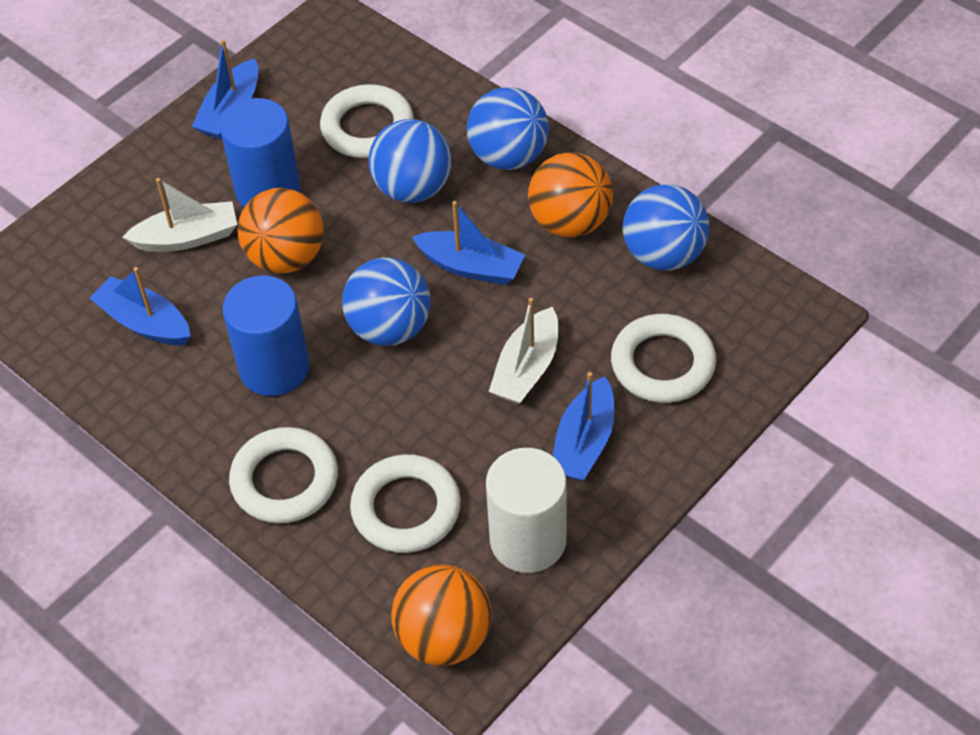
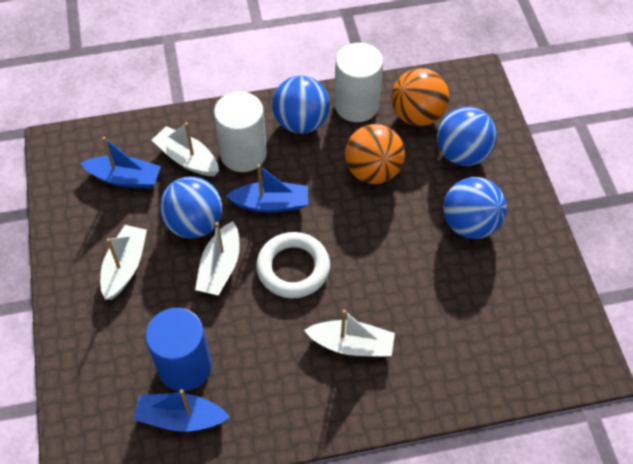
blue boat: 4 -> 3
blue cylinder: 2 -> 1
orange ball: 3 -> 2
white boat: 2 -> 4
white cylinder: 1 -> 2
white ring: 4 -> 1

